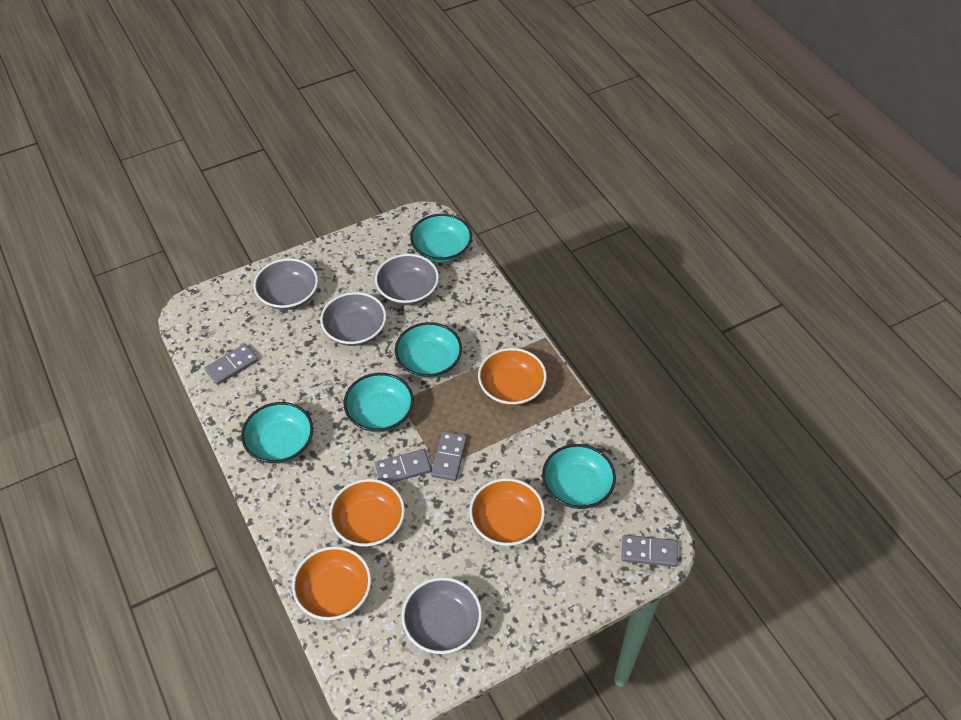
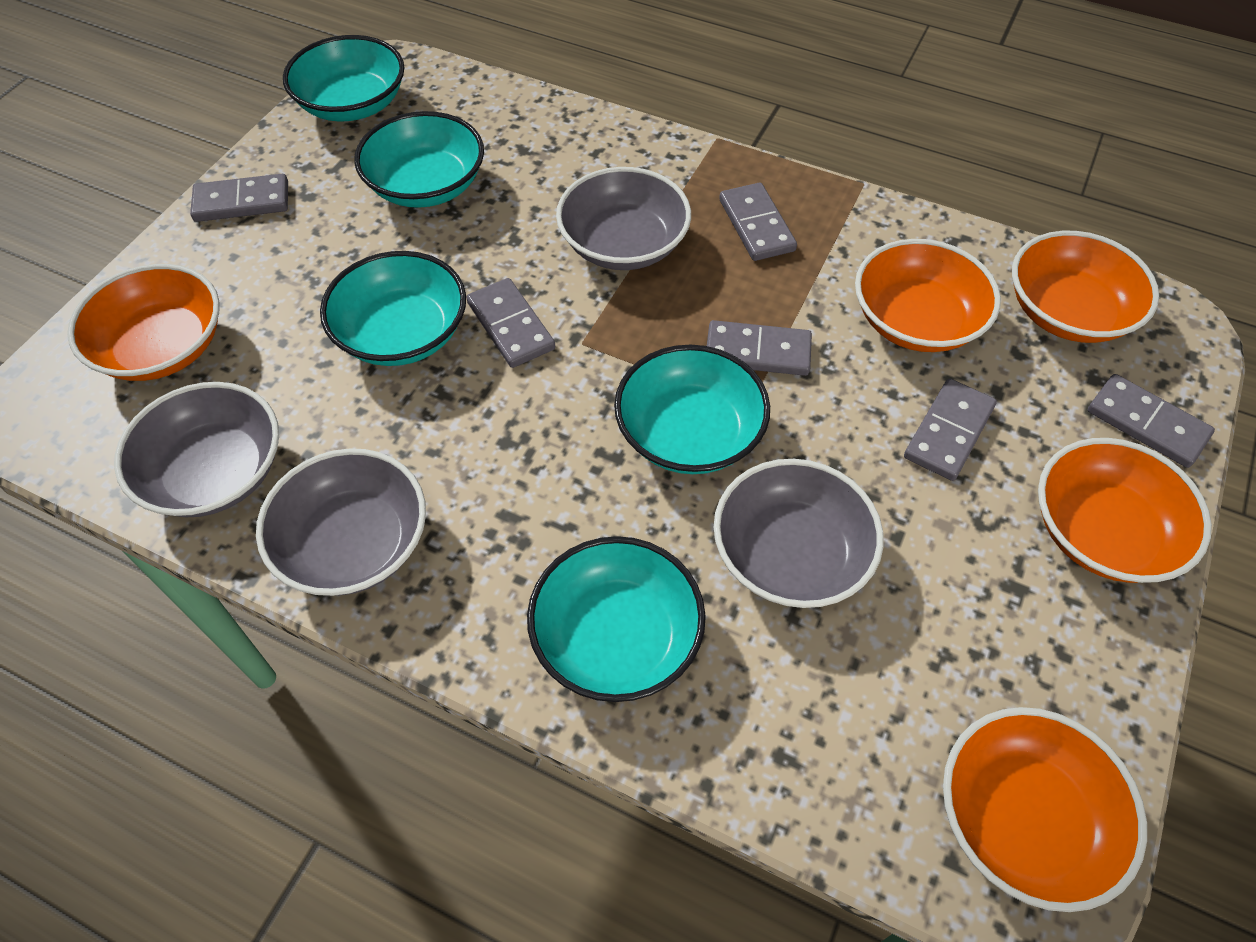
grey domino: 4 -> 6
orange bowl: 4 -> 5

